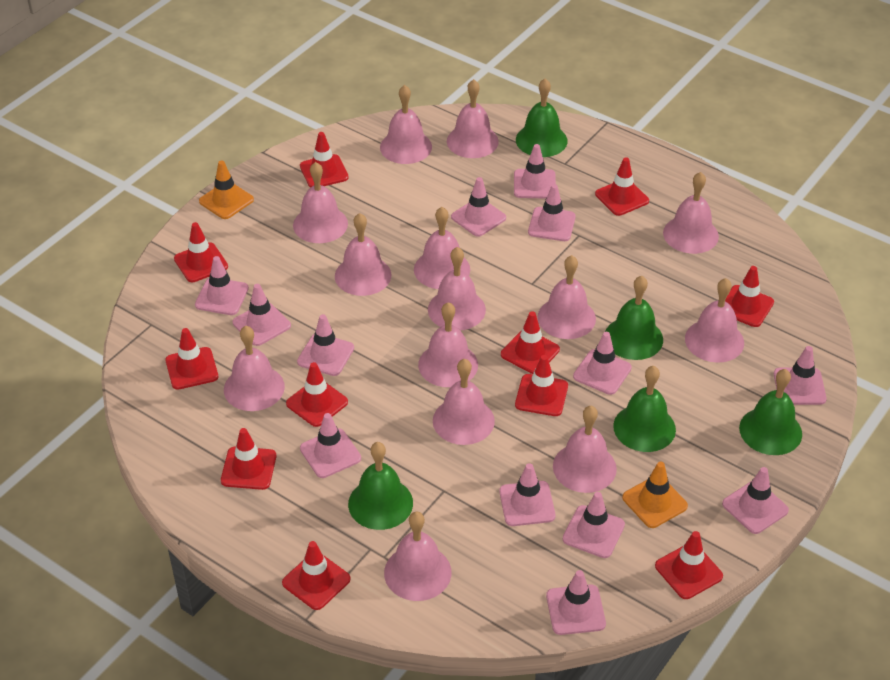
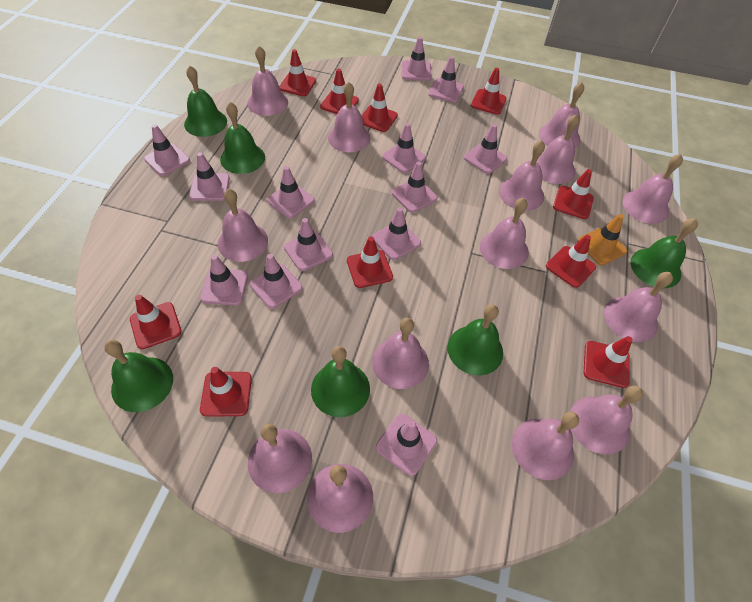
green bell: 5 -> 6
orange traffic cone: 2 -> 1
red traffic cone: 11 -> 10

